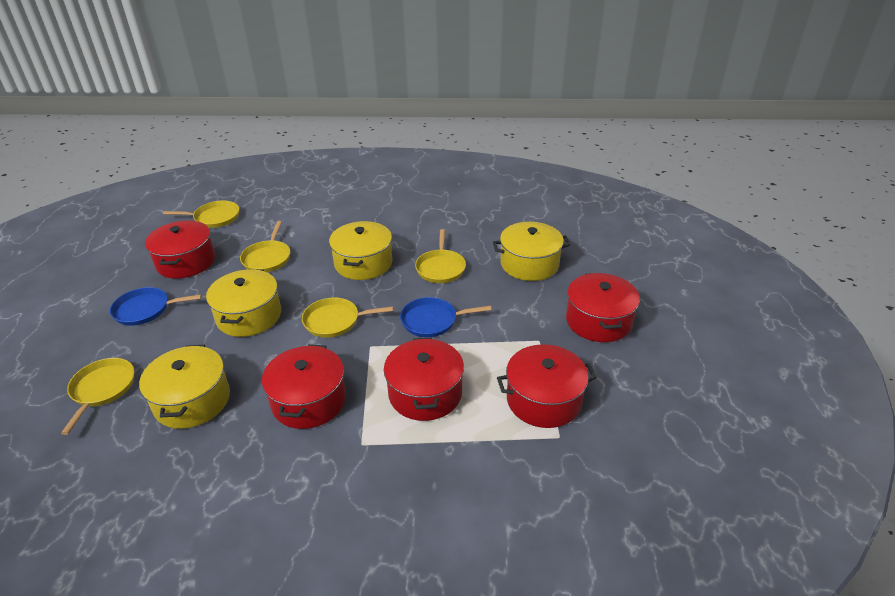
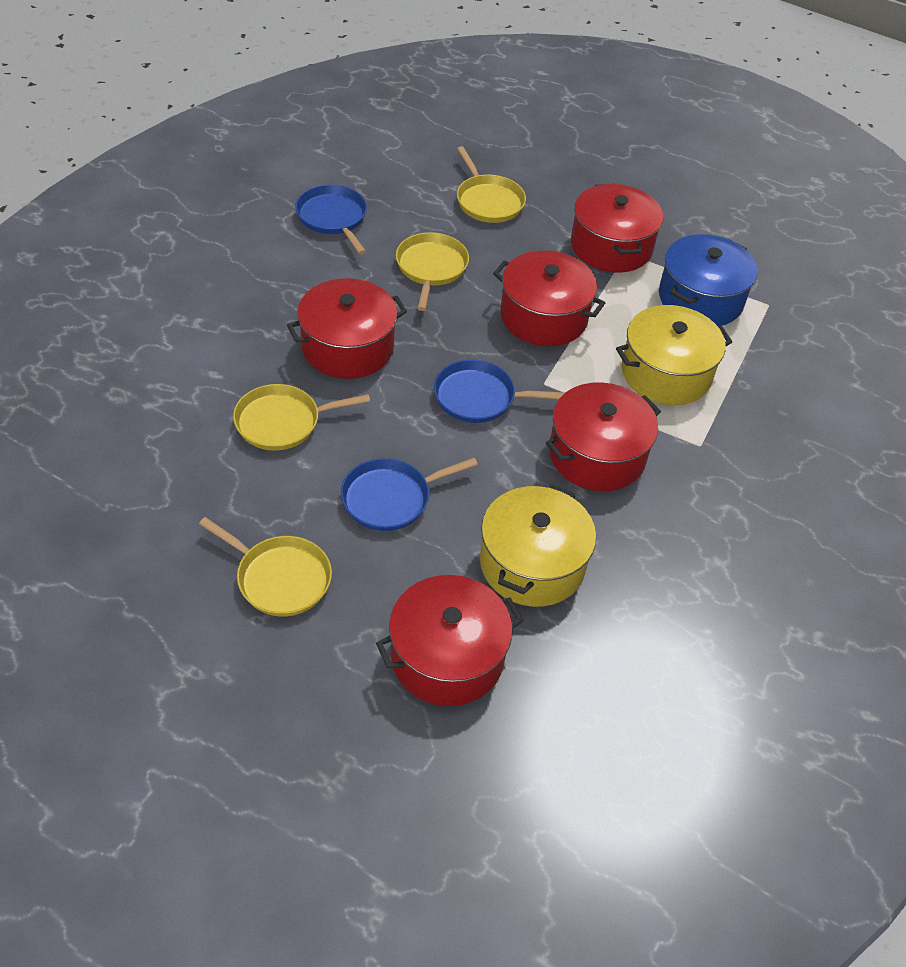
blue pan: 2 -> 3
blue pot: 0 -> 1
yellow pan: 5 -> 4
yellow pot: 4 -> 2

